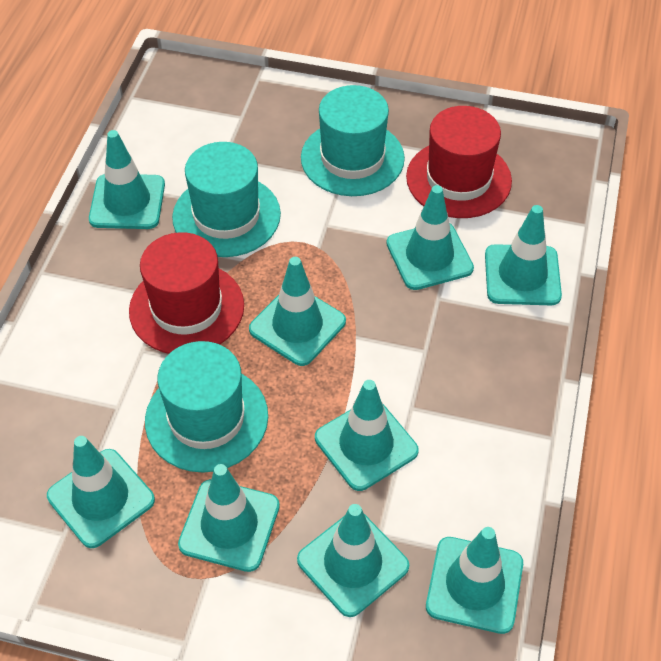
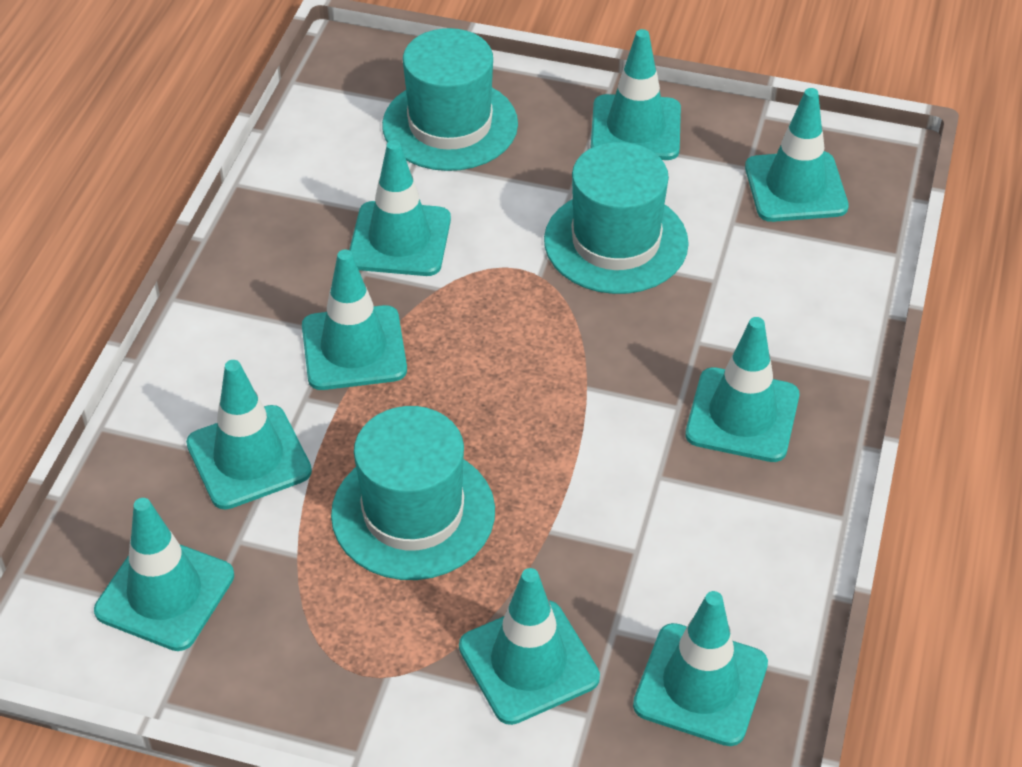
red hat: 2 -> 0

